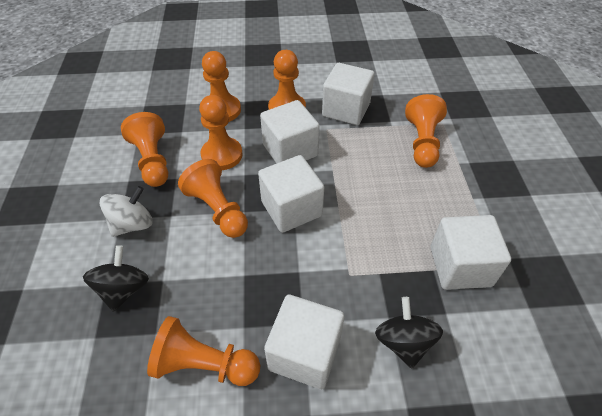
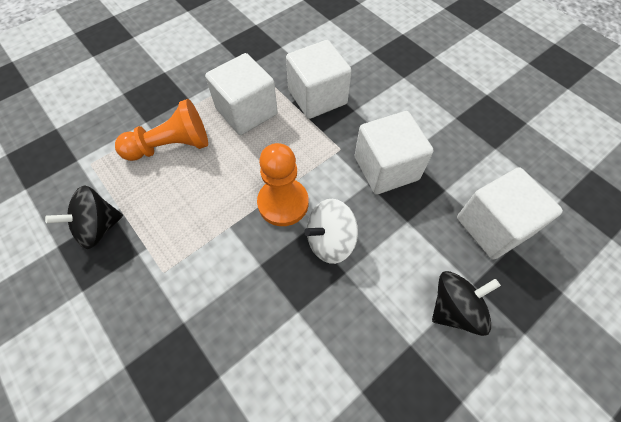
orange pawn: 7 -> 2
white cube: 5 -> 4

